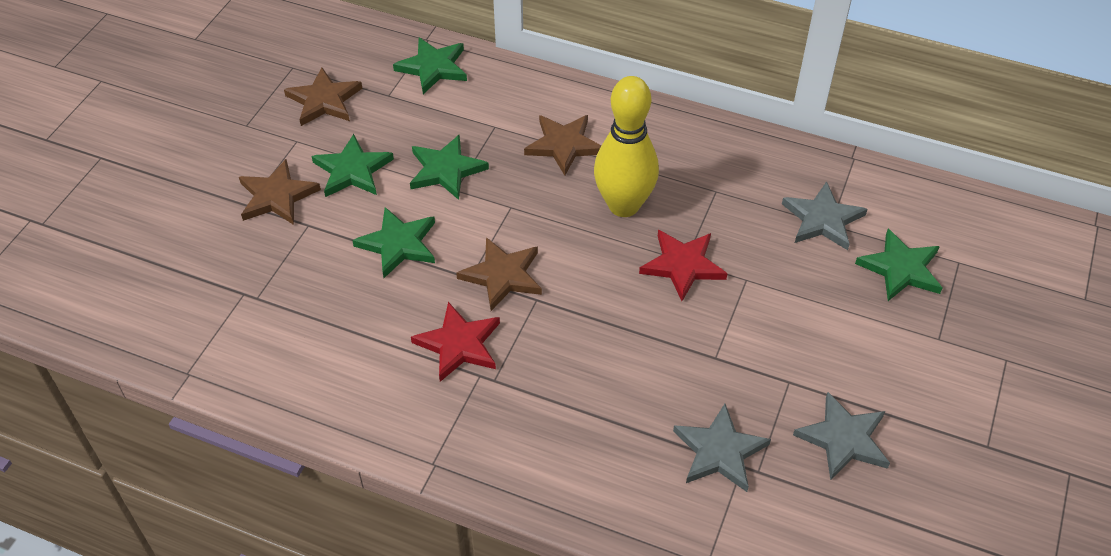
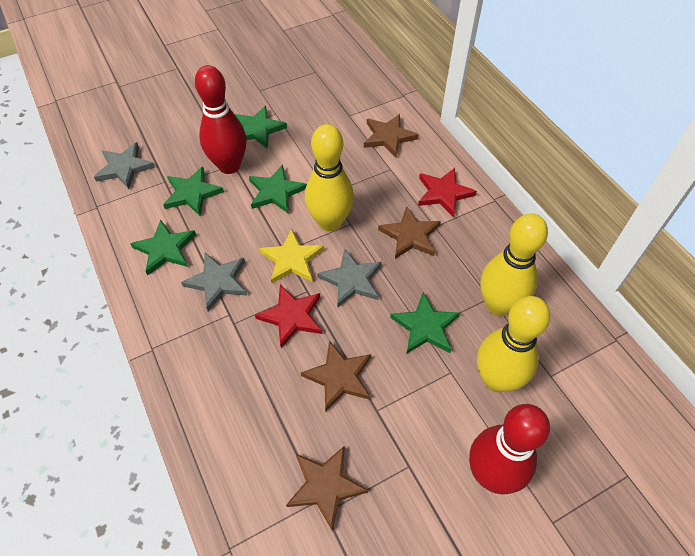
red bowling pin: 0 -> 2
yellow bowling pin: 1 -> 3
yellow star: 0 -> 1

